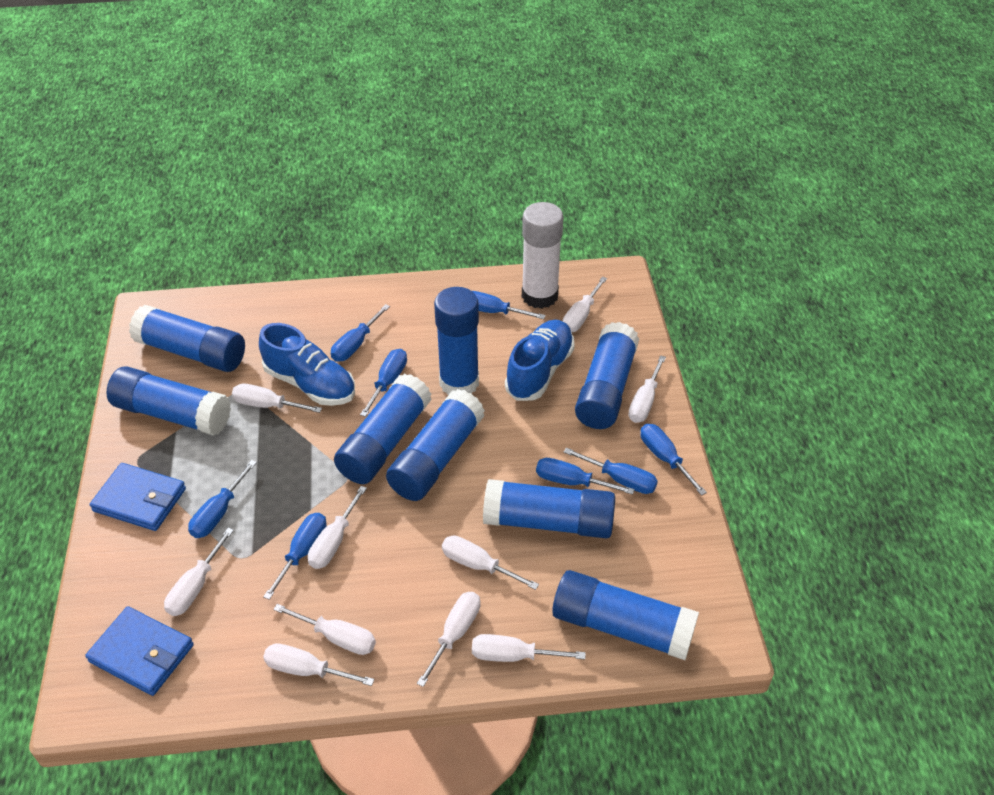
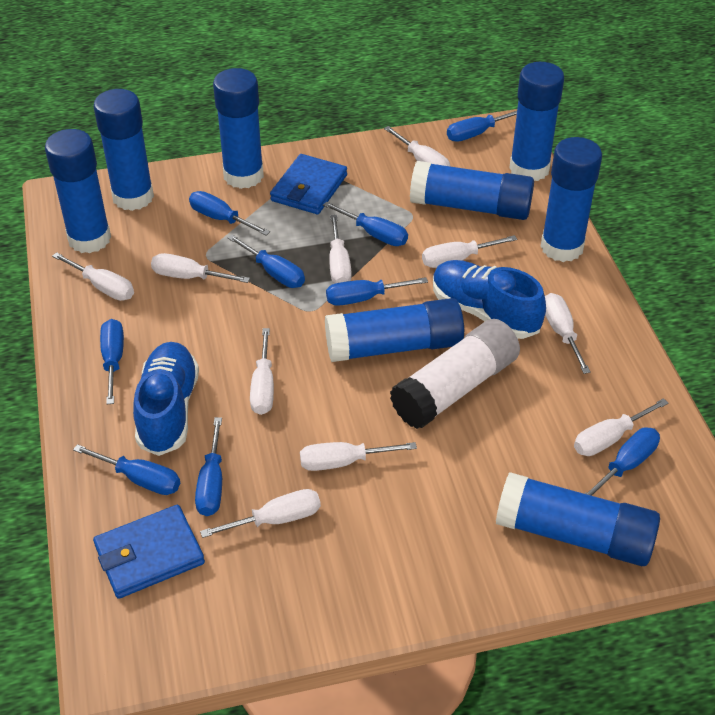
blue screwdriver: 8 -> 9

